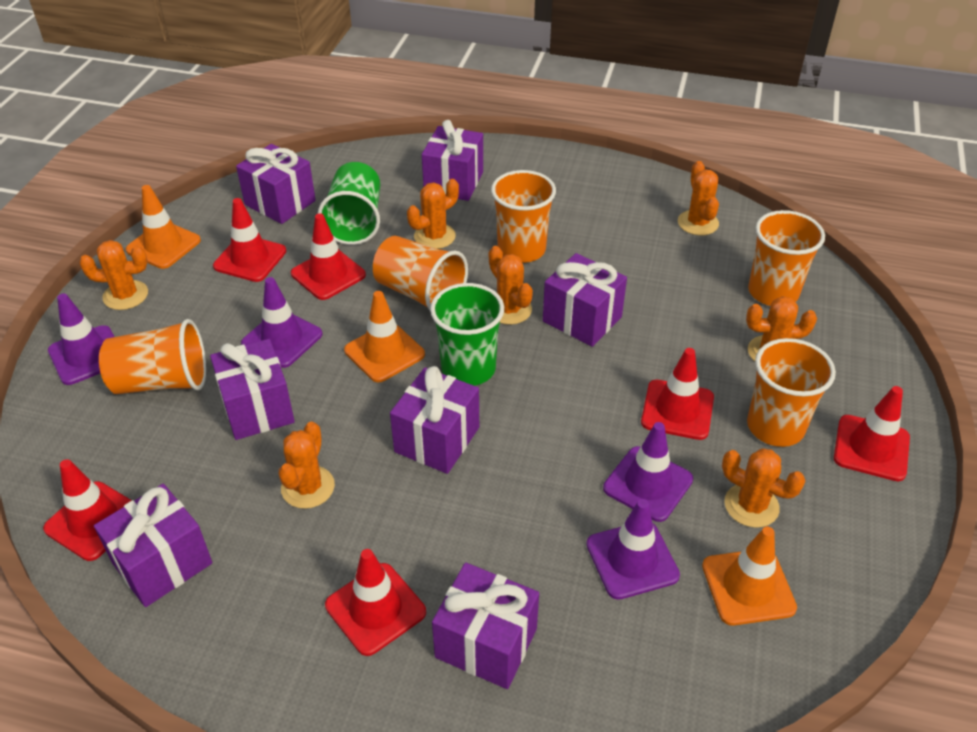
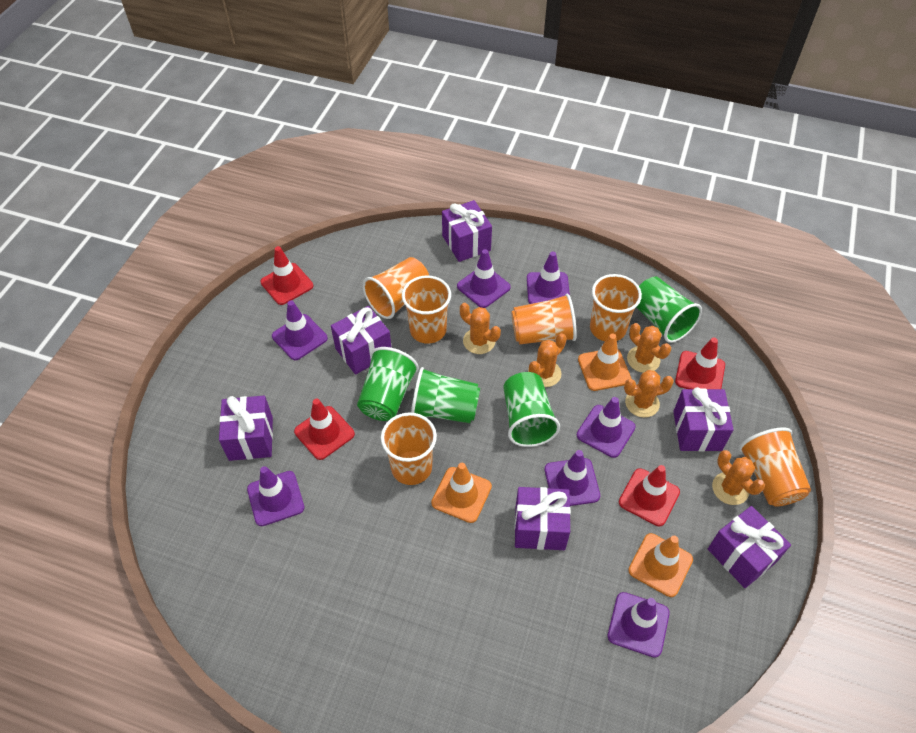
green cup: 2 -> 4
orange cactus: 7 -> 5
orange cup: 5 -> 6
purple gift: 7 -> 6
purple traffic cone: 4 -> 7
red traffic cone: 6 -> 4

